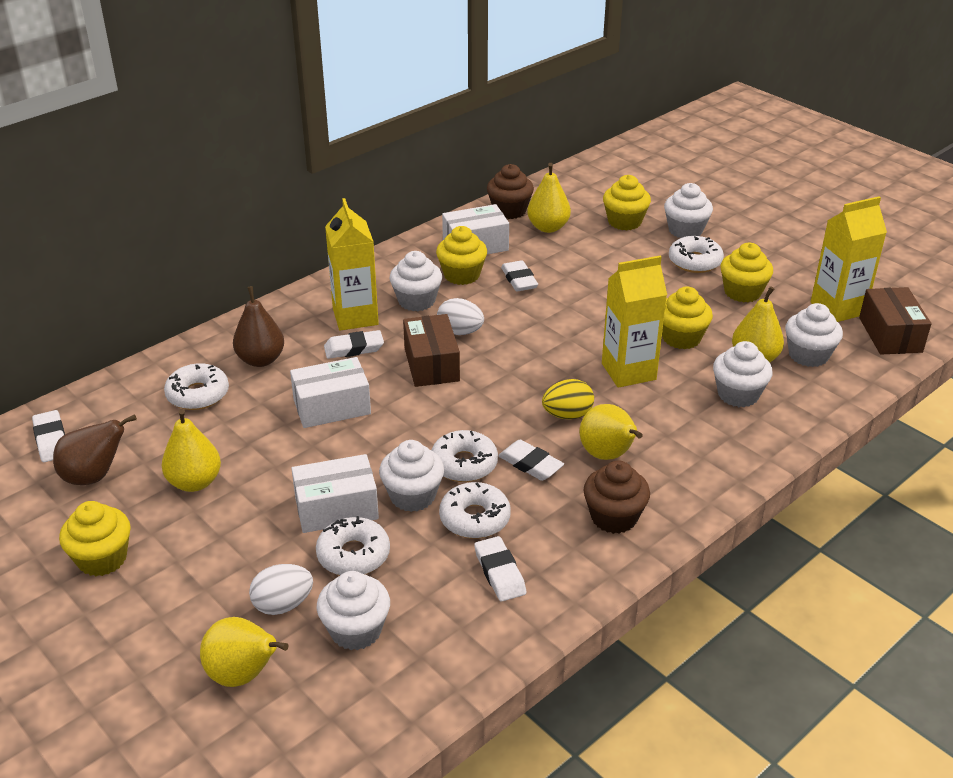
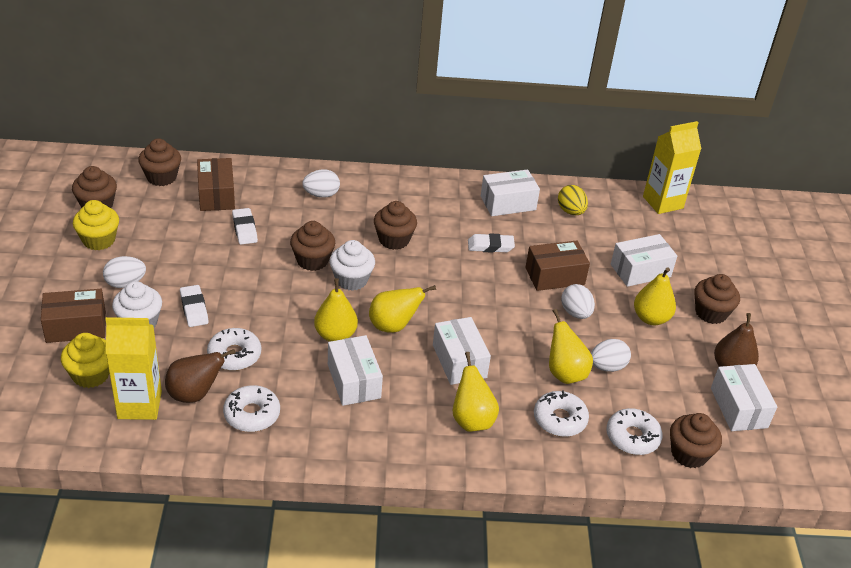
brown box: 2 -> 3
brown cupcake: 2 -> 6
white box: 3 -> 5
white cupcake: 6 -> 2
white donut: 5 -> 4
white egg: 2 -> 4
white eraser: 5 -> 3
yellow carton: 3 -> 2
yellow cupcake: 5 -> 2

